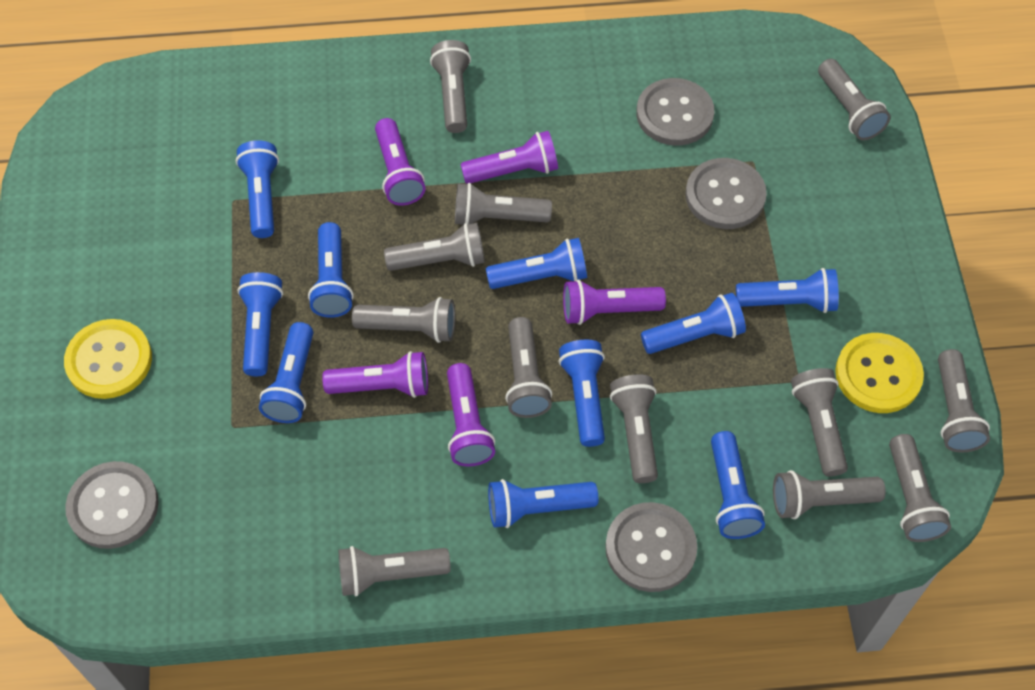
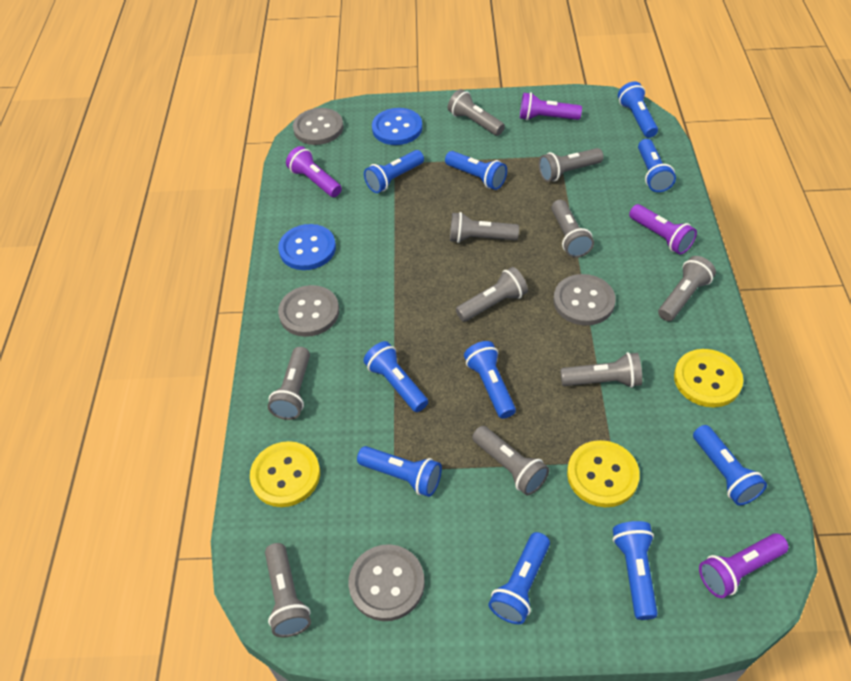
blue button: 0 -> 2
grey flashlight: 12 -> 10
purple flashlight: 5 -> 4
yellow button: 2 -> 3

